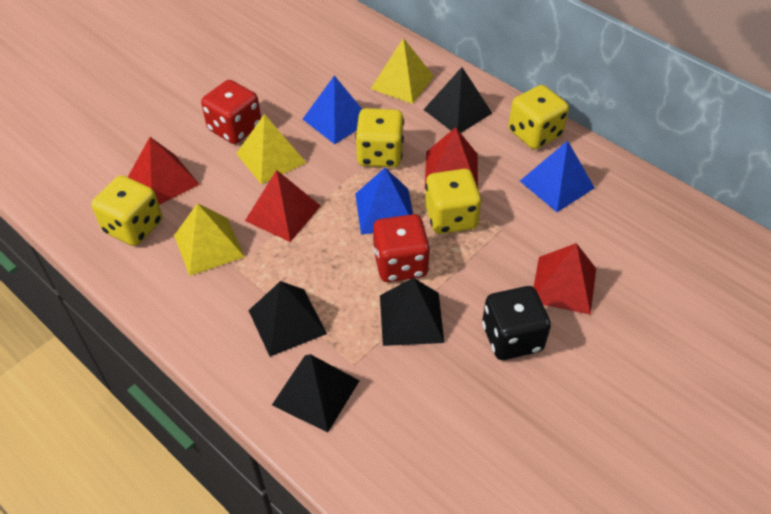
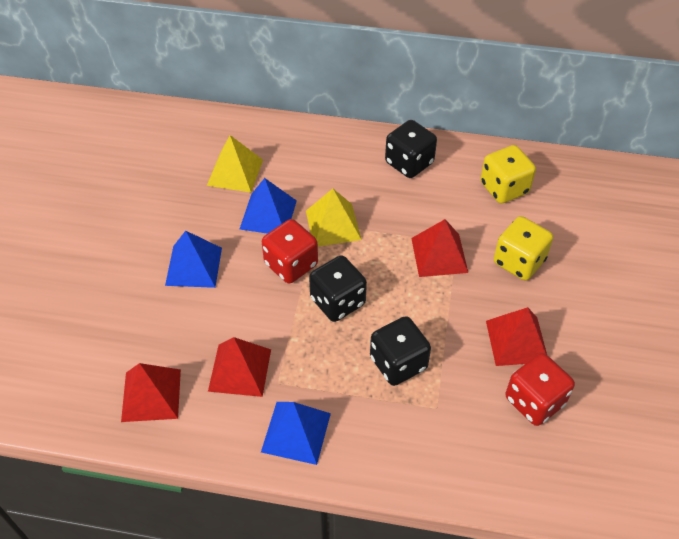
black dice: 1 -> 3
black pyramid: 4 -> 0
yellow dice: 4 -> 2
yellow pyramid: 3 -> 2

